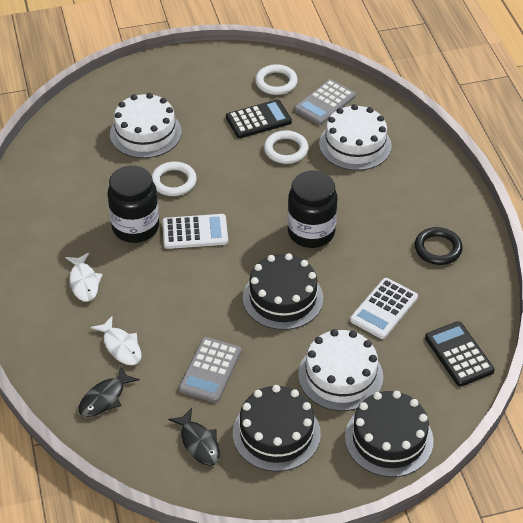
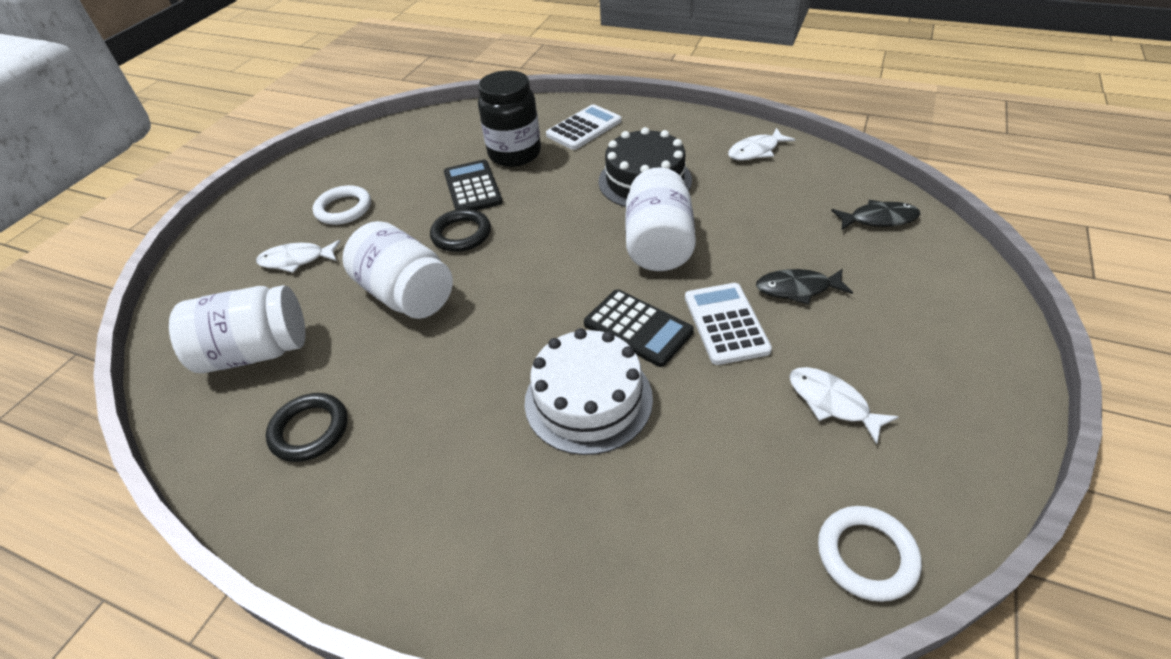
black cake: 3 -> 1
black jar: 2 -> 1
black ring: 1 -> 2
grey calculator: 2 -> 0
white cake: 3 -> 1
white fish: 2 -> 3
white jar: 0 -> 3
white ring: 3 -> 2

